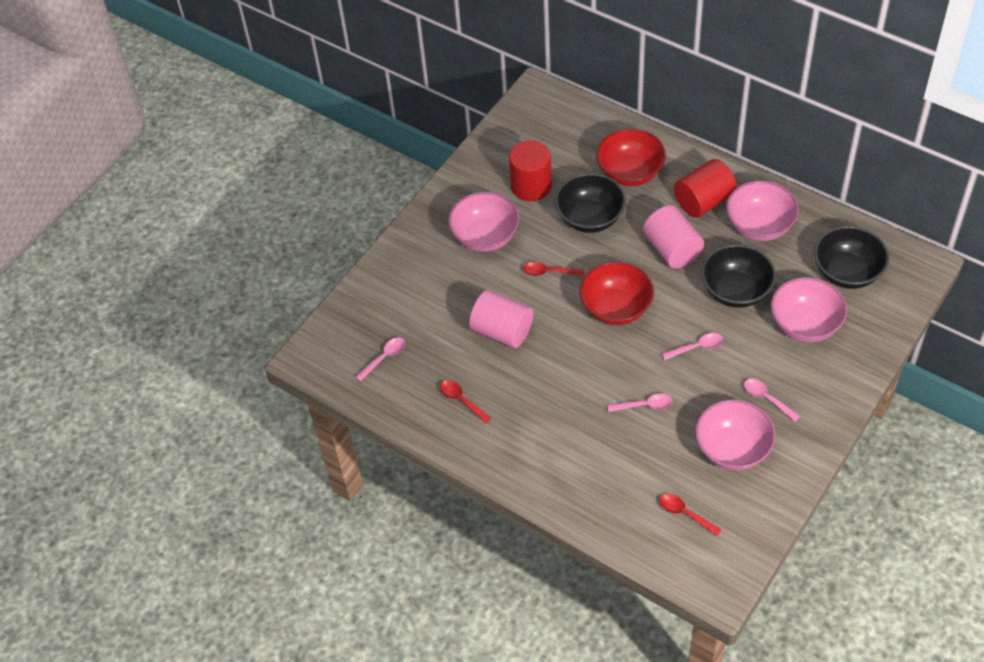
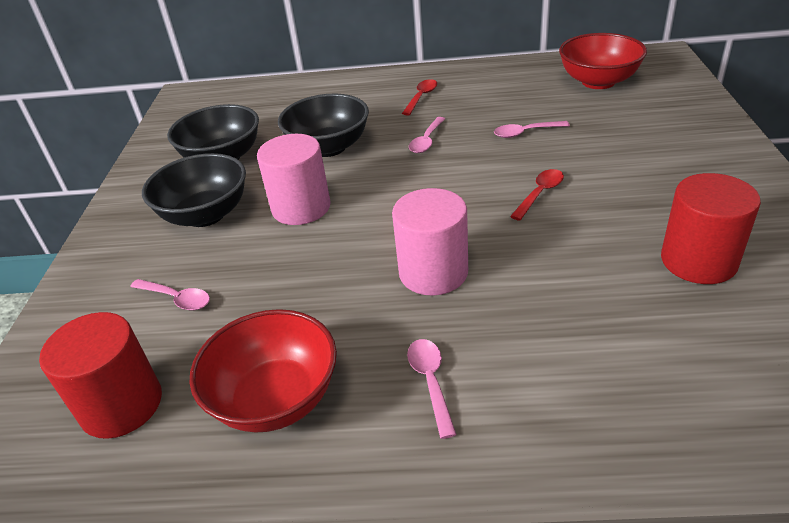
pink bowl: 4 -> 0
red spoon: 3 -> 2

